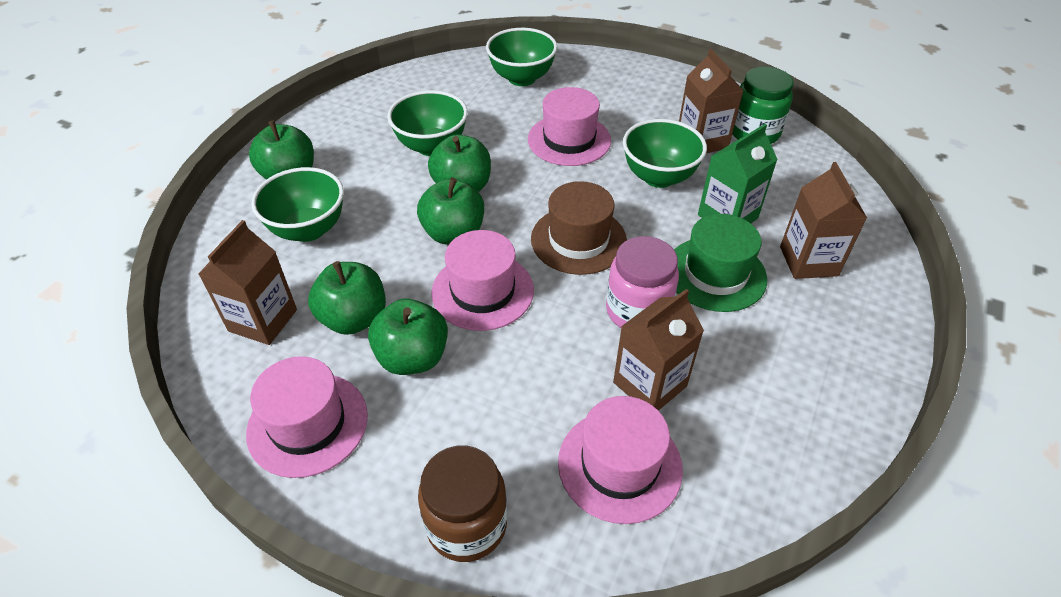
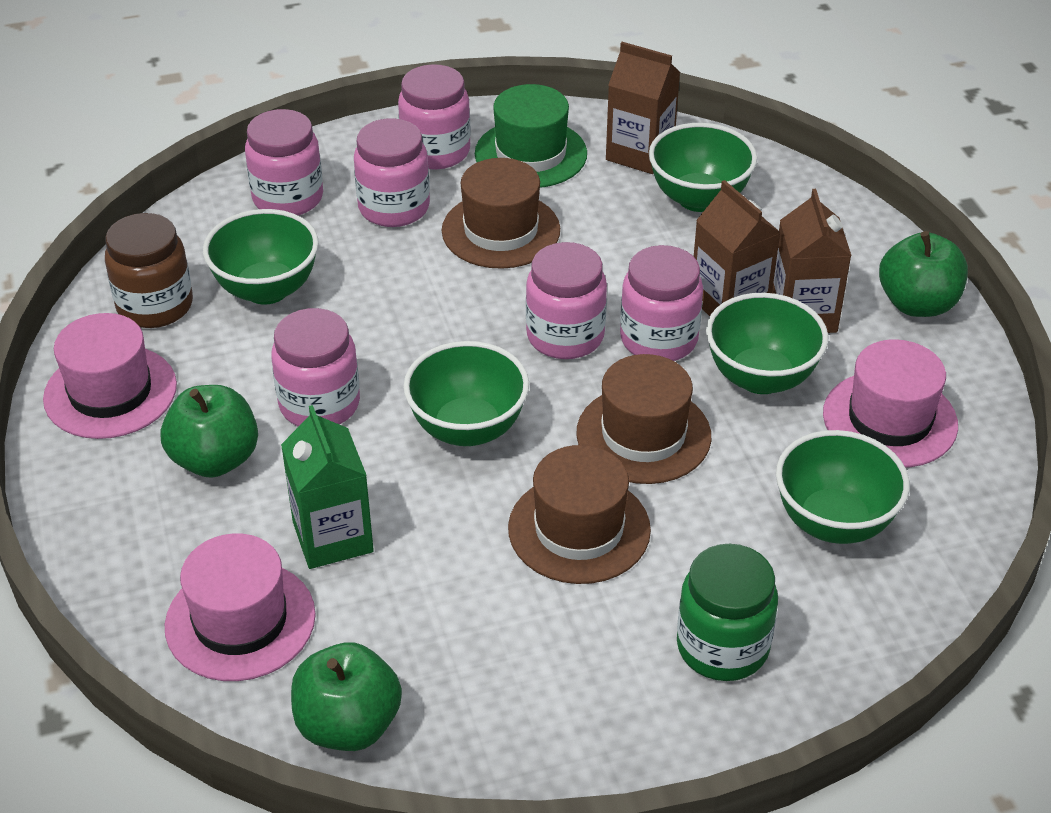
brown carton: 4 -> 3
brown hat: 1 -> 3
green apple: 5 -> 3
green bowl: 4 -> 5
pink hat: 4 -> 3
pink jar: 1 -> 6

